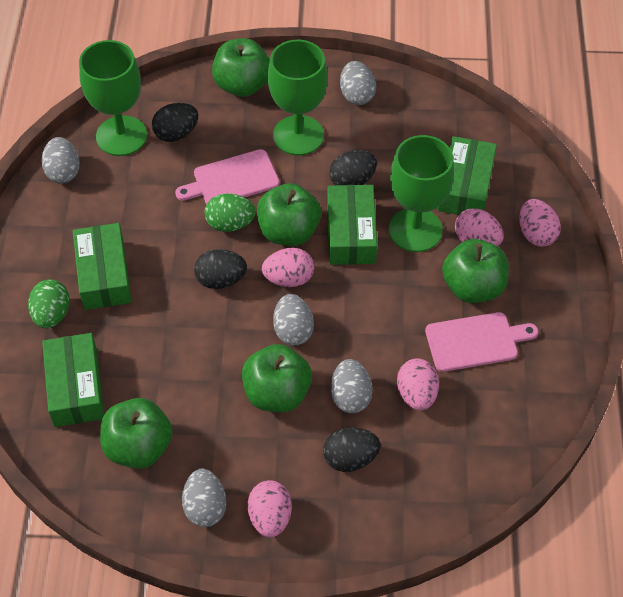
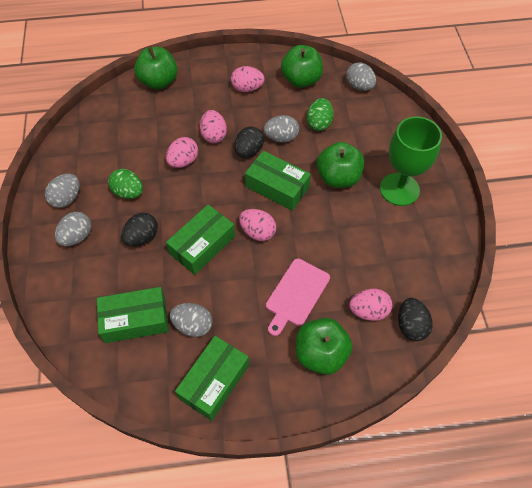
black egg: 4 -> 3
green apple: 5 -> 4
green goblet: 3 -> 1
pink cutting board: 2 -> 1

